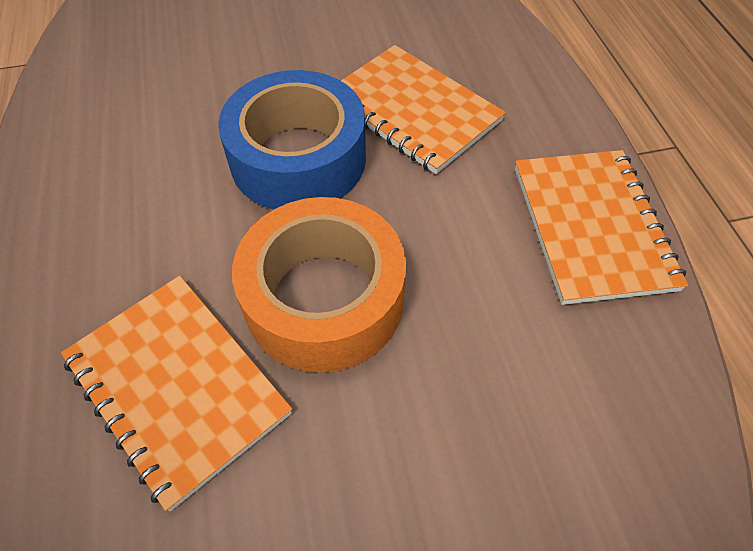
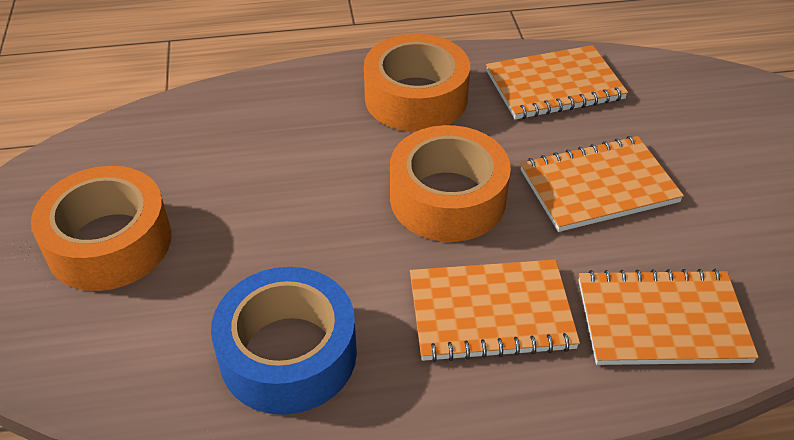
orange notebook: 3 -> 4
orange tape: 1 -> 3

